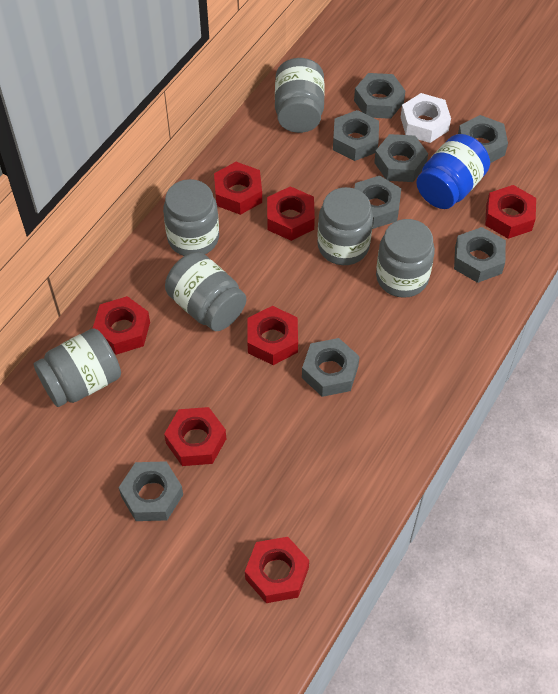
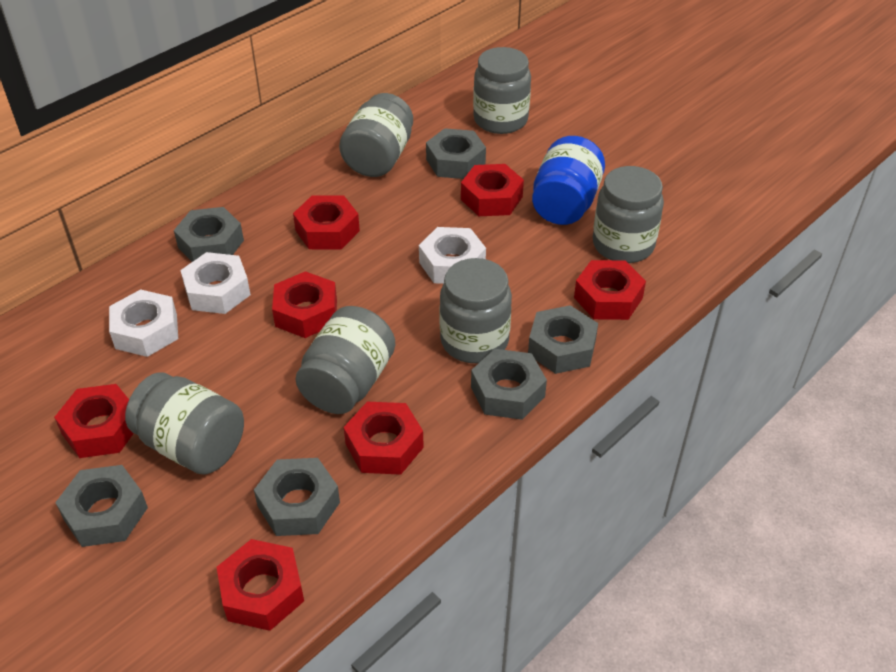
grey nut: 8 -> 6
white nut: 1 -> 3

